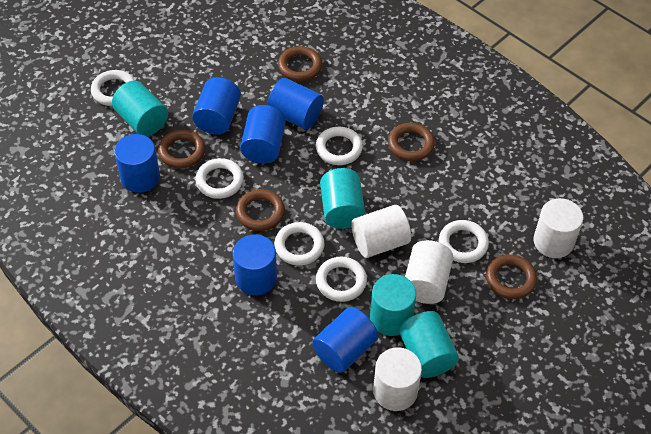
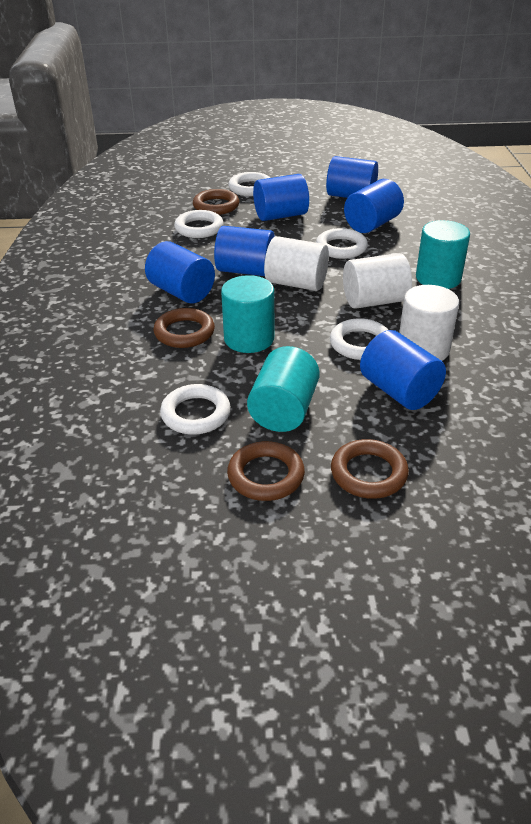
brown ring: 5 -> 4
turquoise cylinder: 4 -> 3
white cylinder: 4 -> 3
white ring: 6 -> 5

